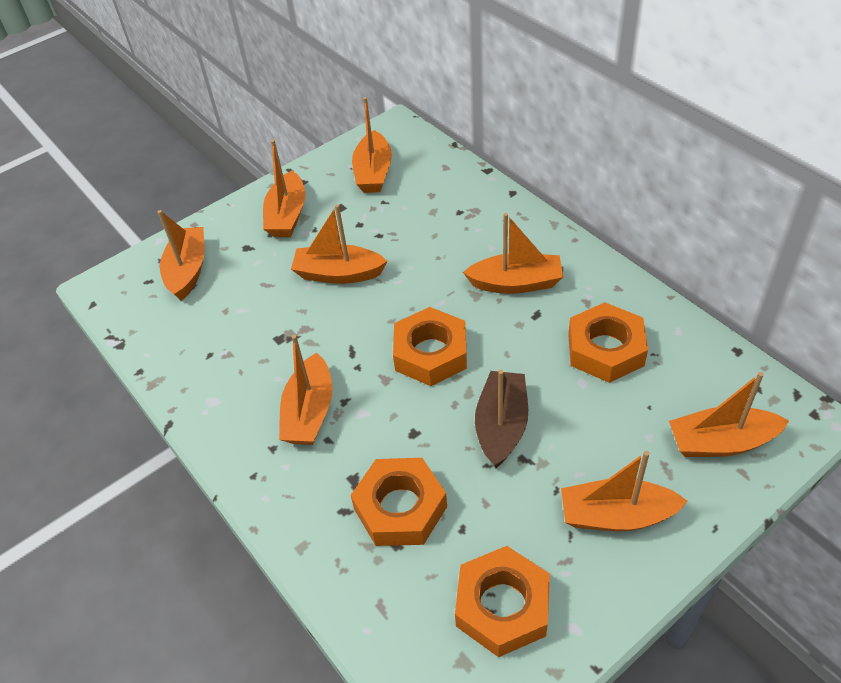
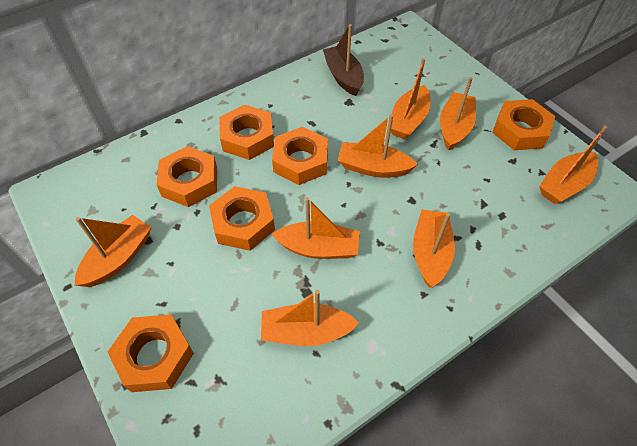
orange nut: 4 -> 6

